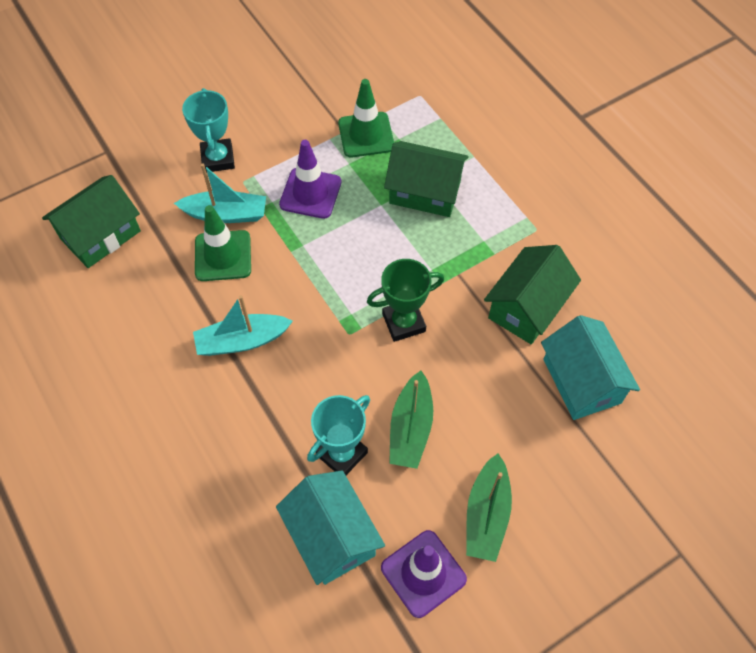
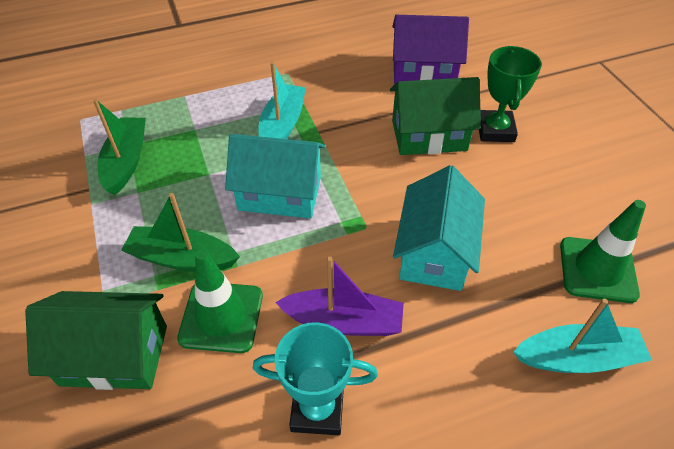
green house: 3 -> 2
purple boat: 0 -> 1
purple house: 0 -> 1
purple traffic cone: 2 -> 0
turquoise trophy: 2 -> 1

